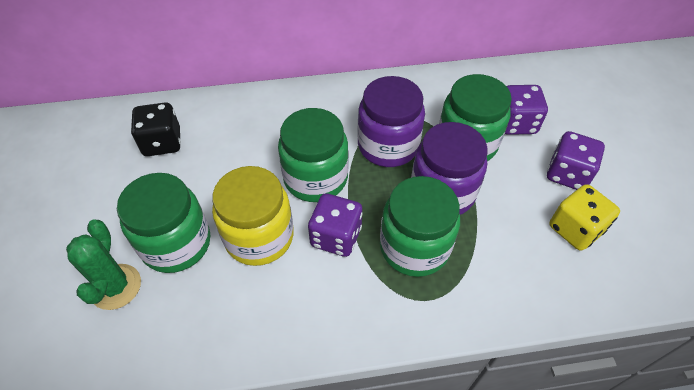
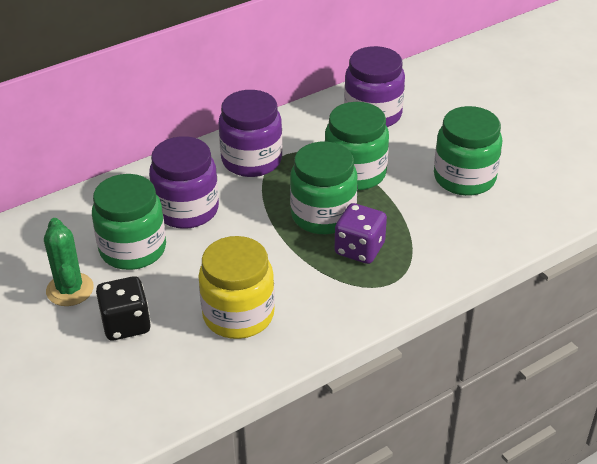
purple dice: 3 -> 1
purple jar: 2 -> 3
yellow dice: 1 -> 0

